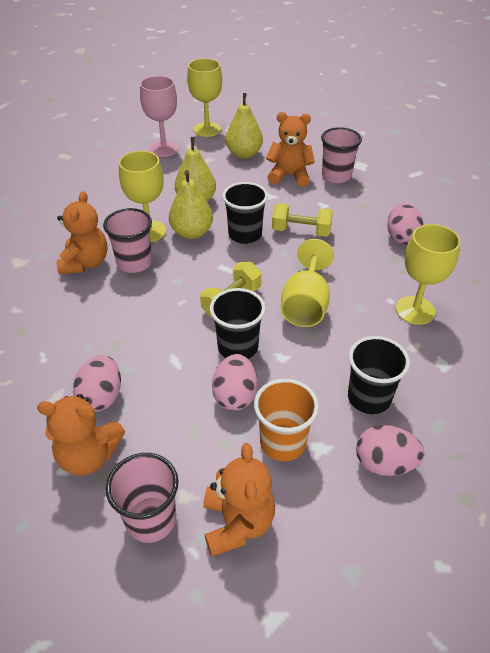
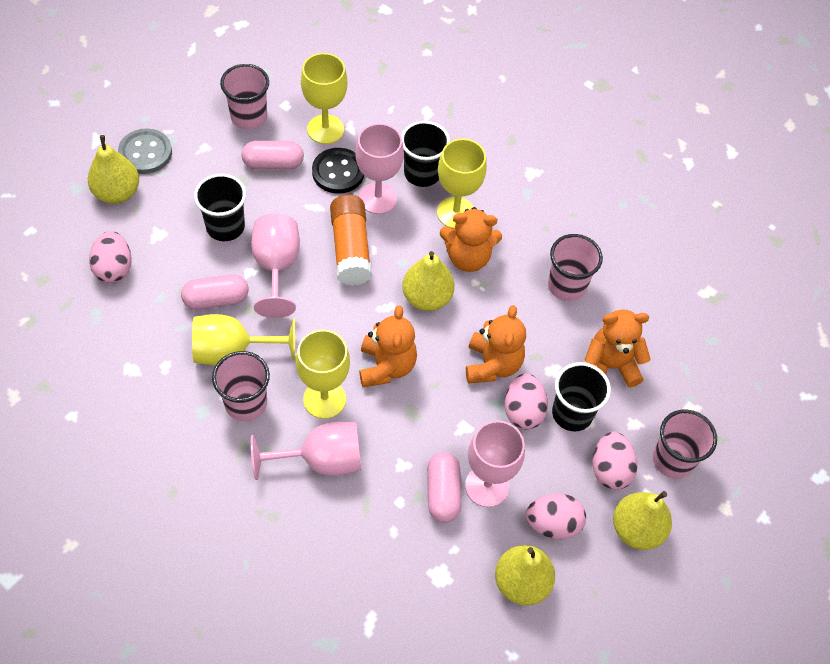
black button: 0 -> 1
grey button: 0 -> 1
orange cup: 1 -> 0
orange glue stick: 0 -> 1
pink capsule: 0 -> 3
pink cup: 3 -> 4
pink goblet: 1 -> 4
yellow dumbbell: 2 -> 0
yellow pear: 3 -> 4

